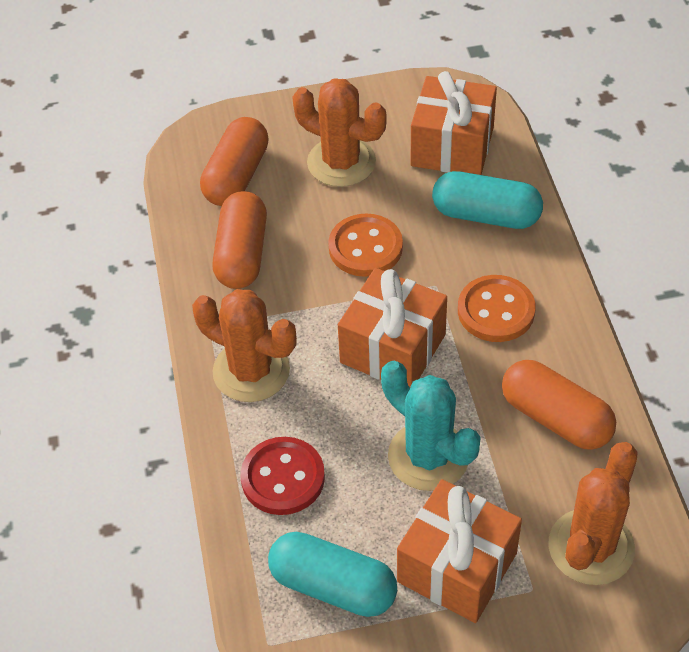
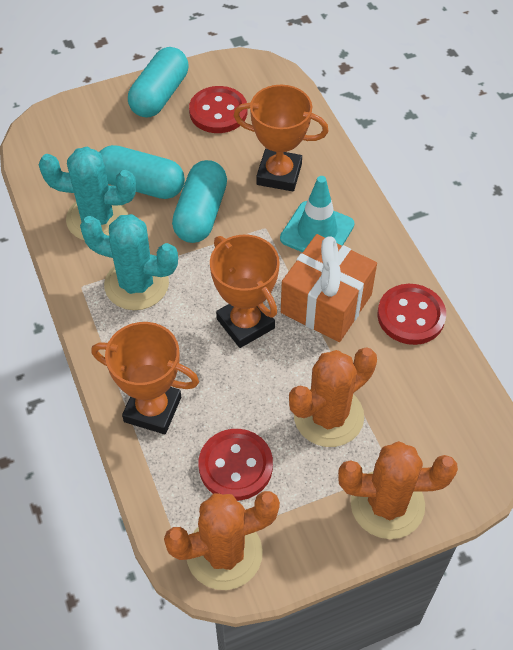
orange button: 2 -> 0
orange capsule: 3 -> 0
orange gift: 3 -> 1
orange trophy: 0 -> 3
red button: 1 -> 3
turquoise cactus: 1 -> 2
turquoise capsule: 2 -> 3
turquoise traffic cone: 0 -> 1

